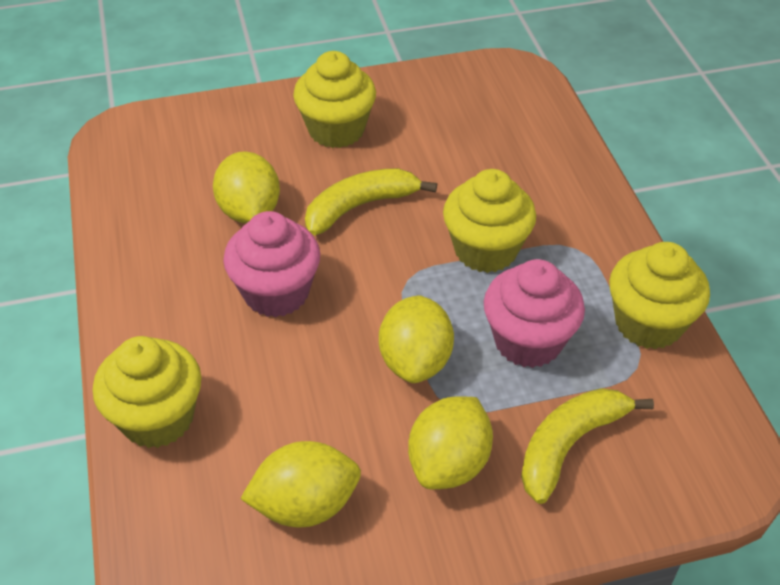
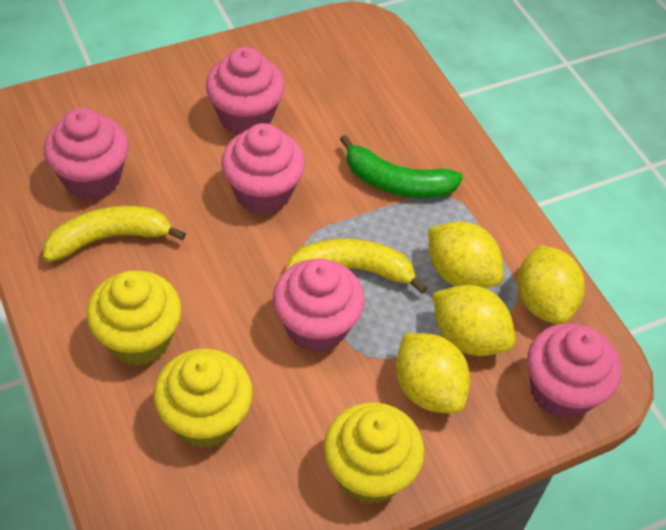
green banana: 0 -> 1
pink cupcake: 2 -> 5
yellow cupcake: 4 -> 3

